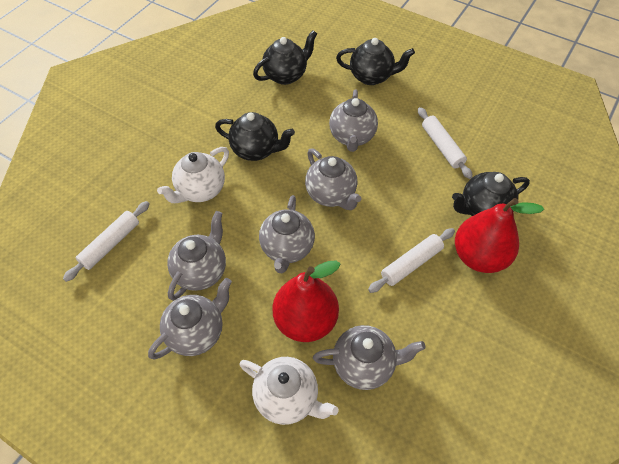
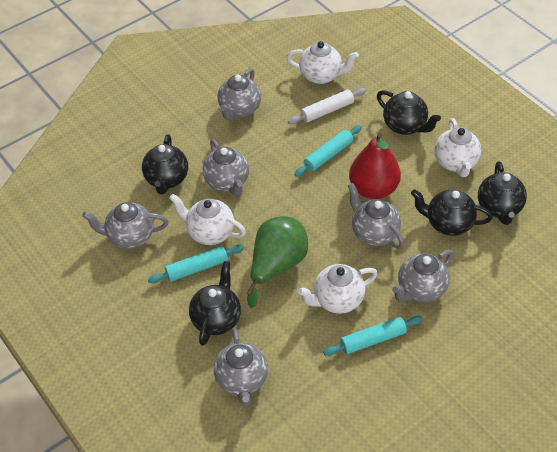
black teapot: 4 -> 5
green pear: 0 -> 1
red pear: 2 -> 1
turquoise rolling pin: 0 -> 3
white rolling pin: 3 -> 1
white teapot: 2 -> 4

